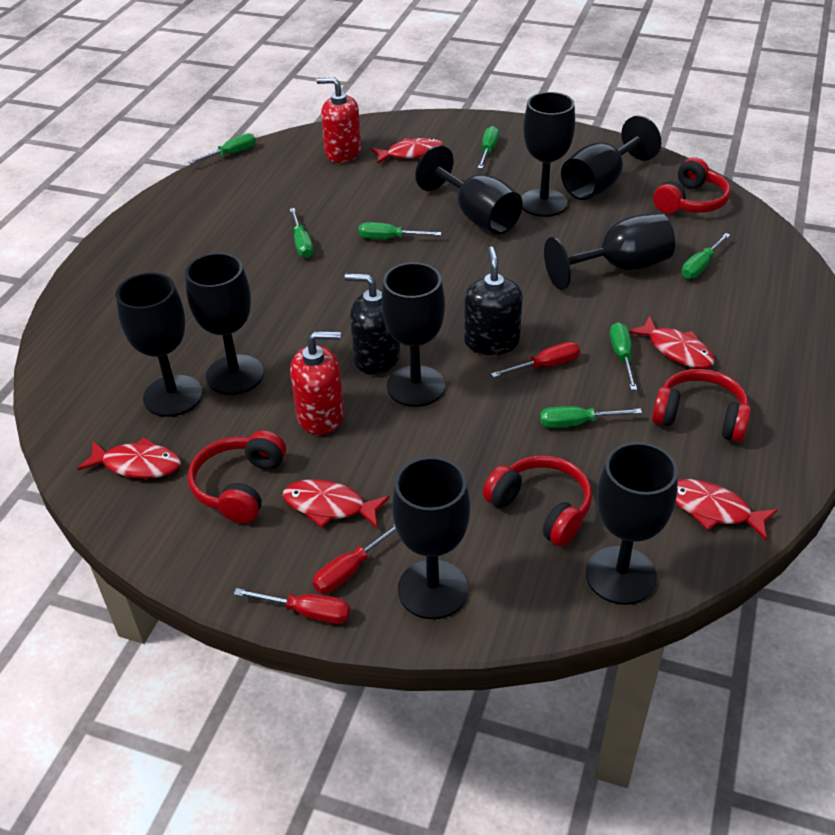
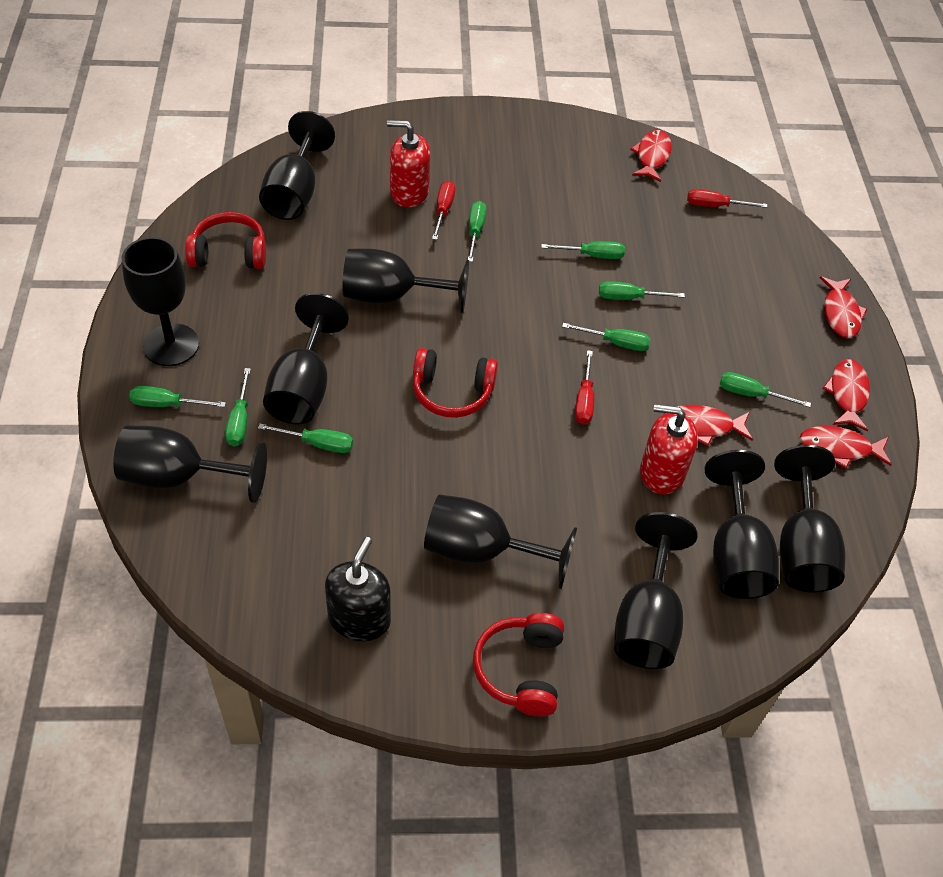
black soap dispenser: 2 -> 1
green screwdriver: 7 -> 8
red headphones: 4 -> 3

